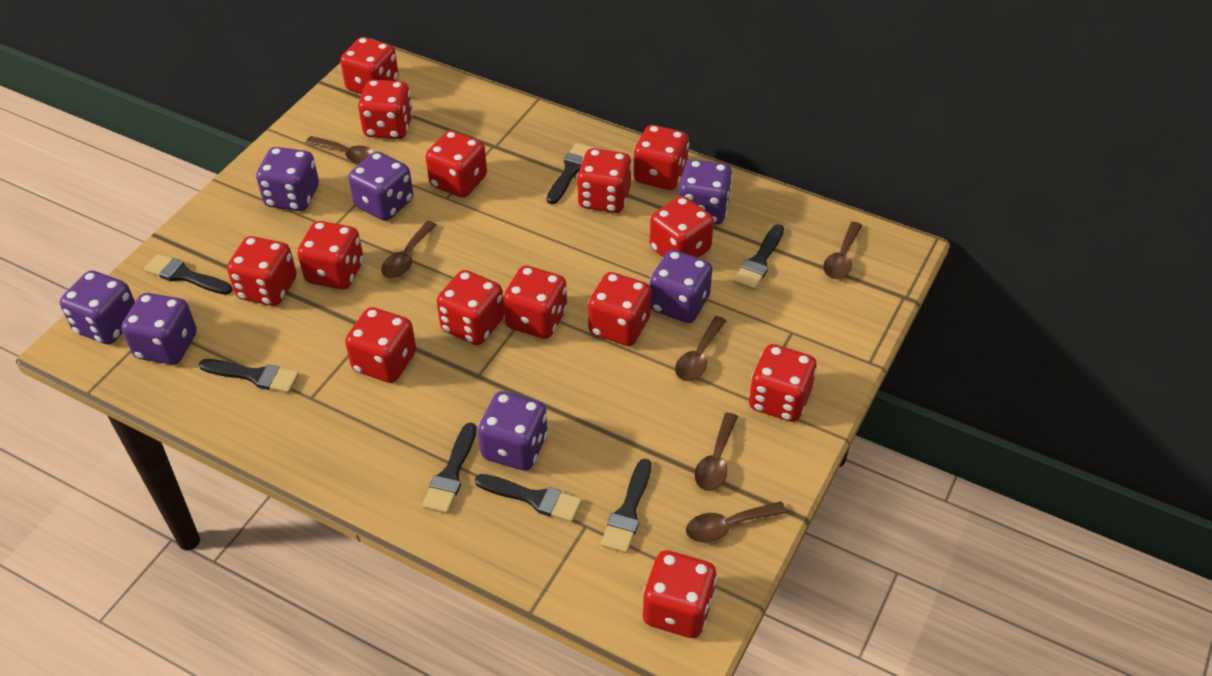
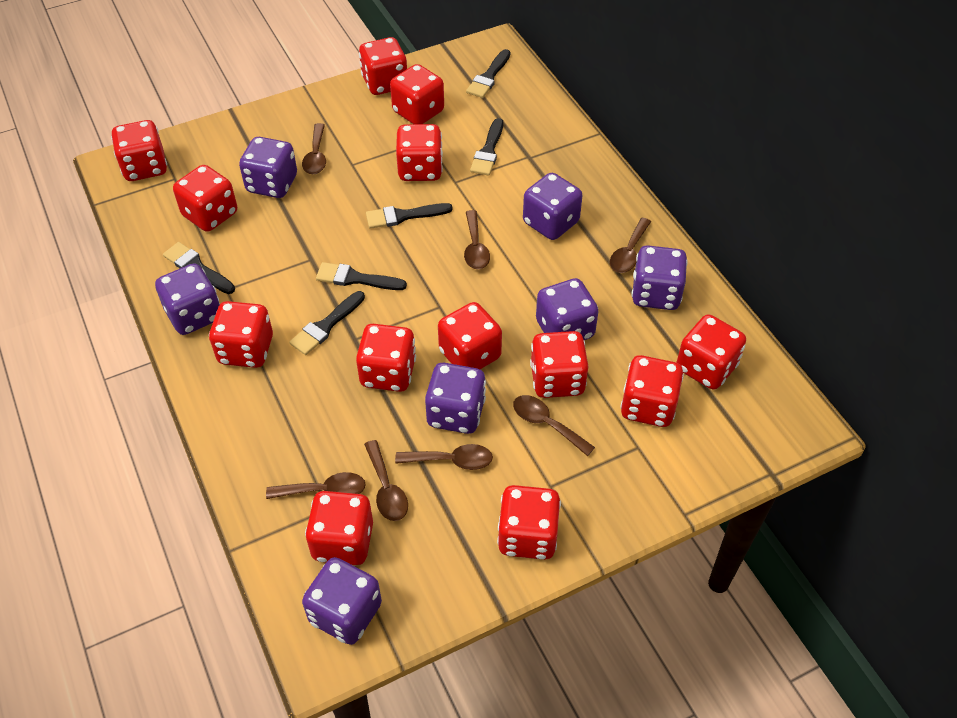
black brush: 7 -> 6
brown spoon: 6 -> 7
red dice: 14 -> 13

